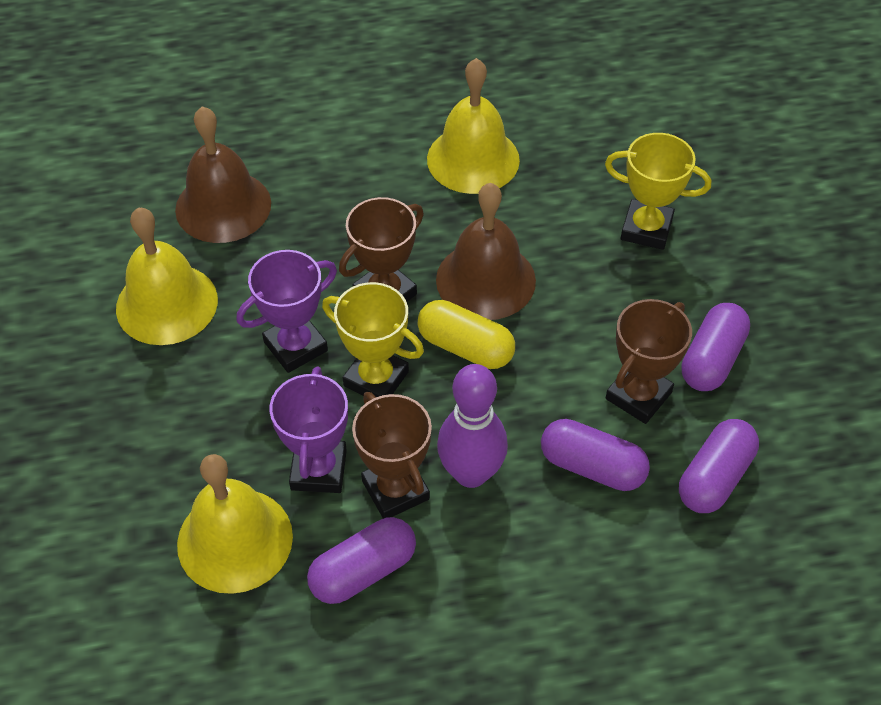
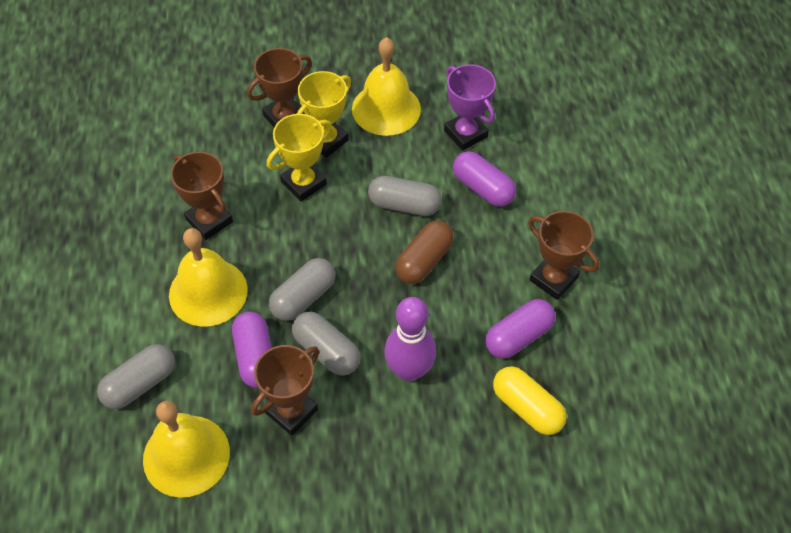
brown bell: 2 -> 0
brown capsule: 0 -> 1
brown trophy: 3 -> 4
grey capsule: 0 -> 4
purple capsule: 4 -> 3
purple trophy: 2 -> 1

